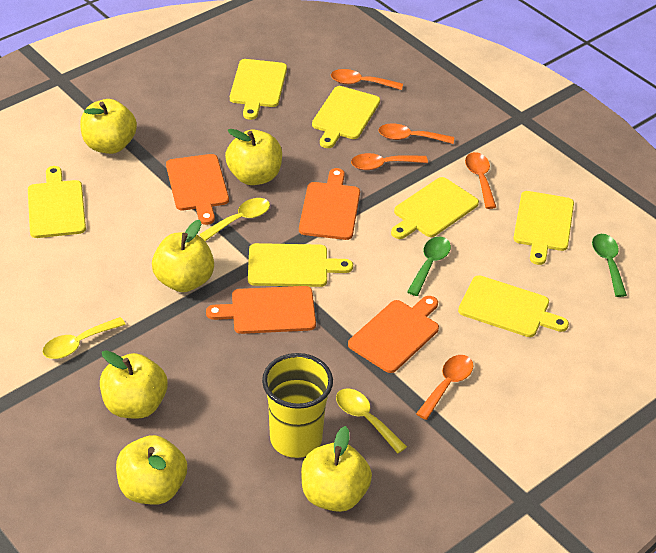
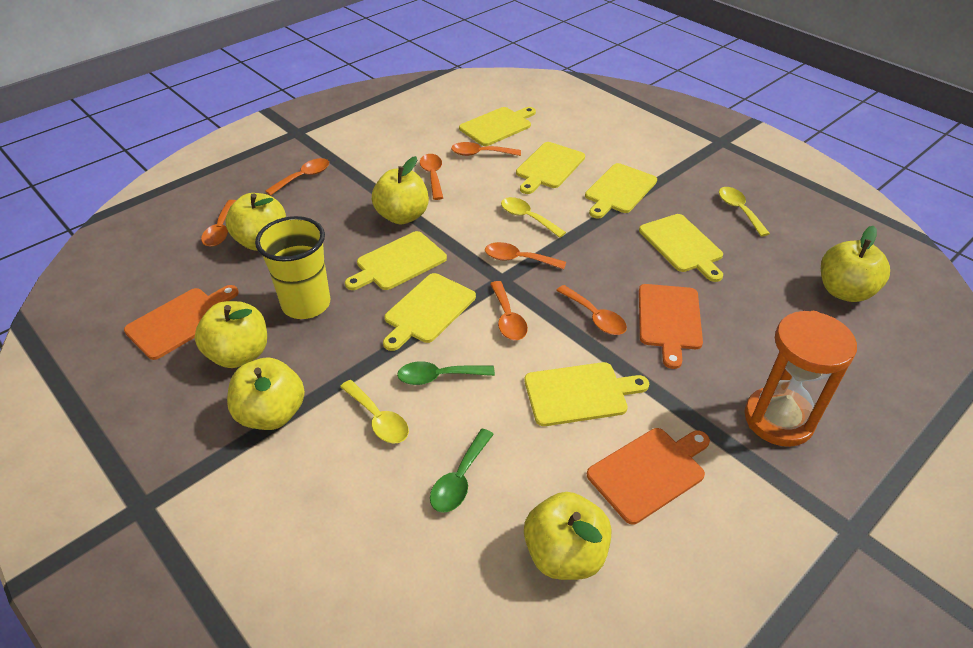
orange cutting board: 4 -> 3
orange hourglass: 0 -> 1
orange spoon: 5 -> 7

